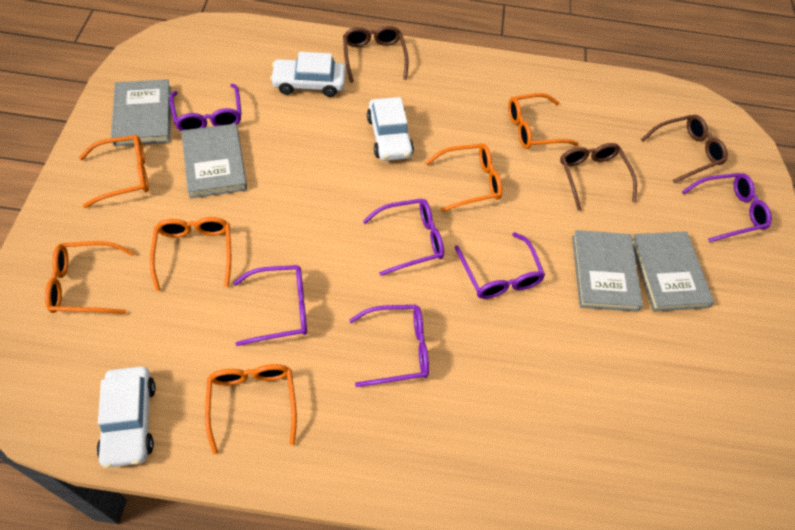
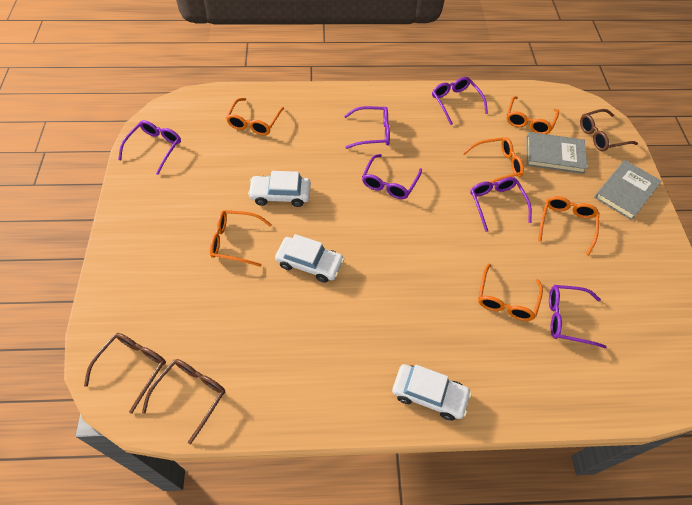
grey book: 4 -> 2

